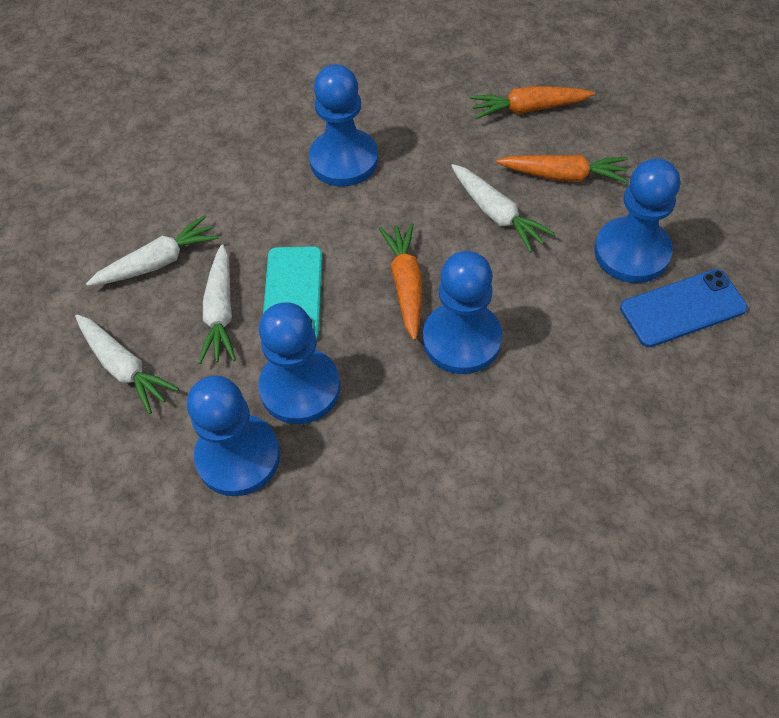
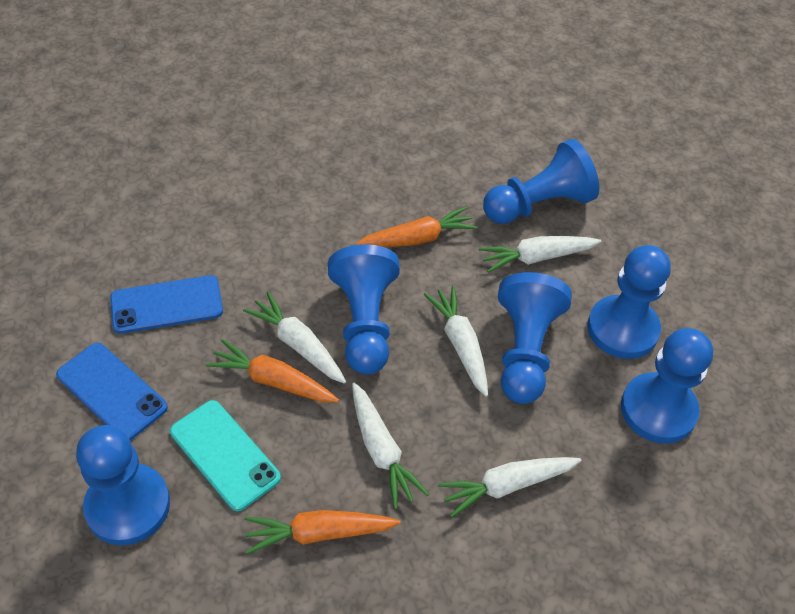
blue pawn: 5 -> 6
blue phone: 1 -> 2
white carrot: 4 -> 5

